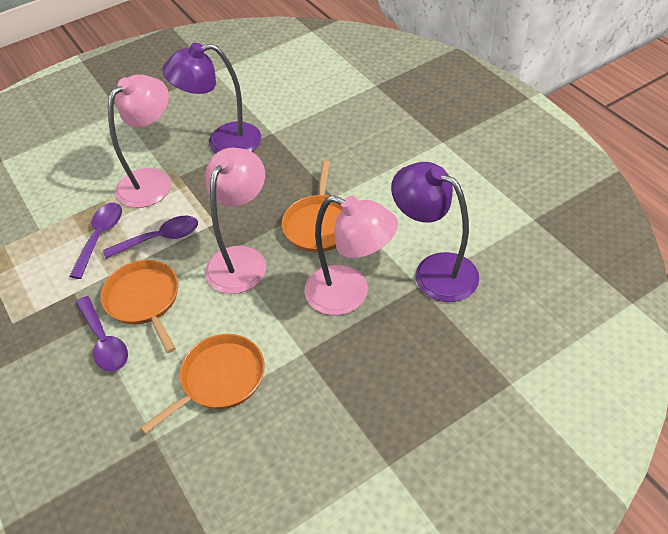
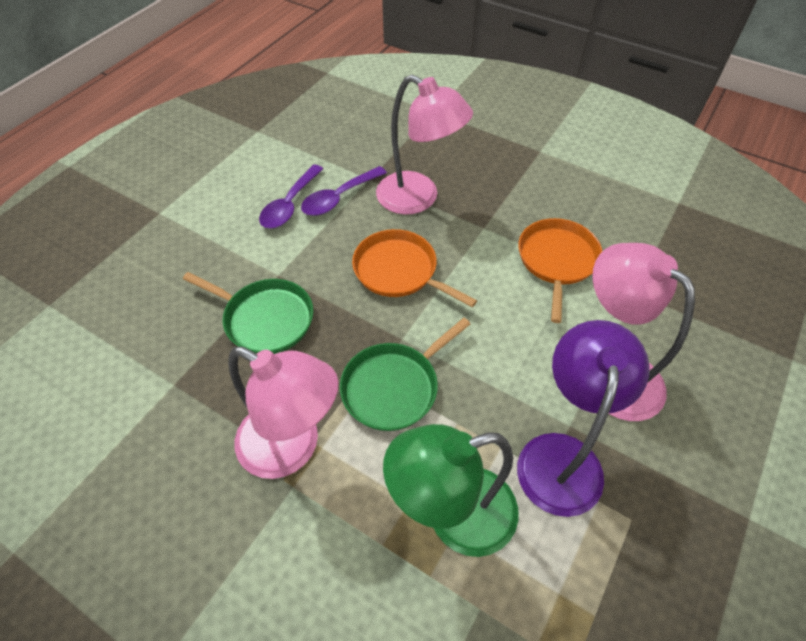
green lamp: 0 -> 1
green pan: 0 -> 2
orange pan: 3 -> 2
purple lamp: 2 -> 1
purple spoon: 3 -> 2

